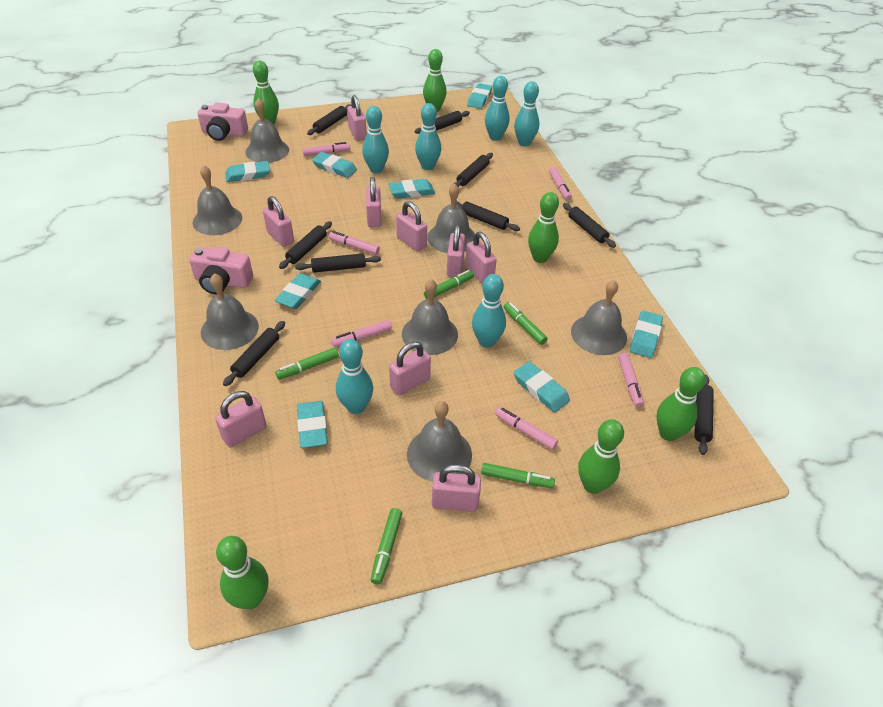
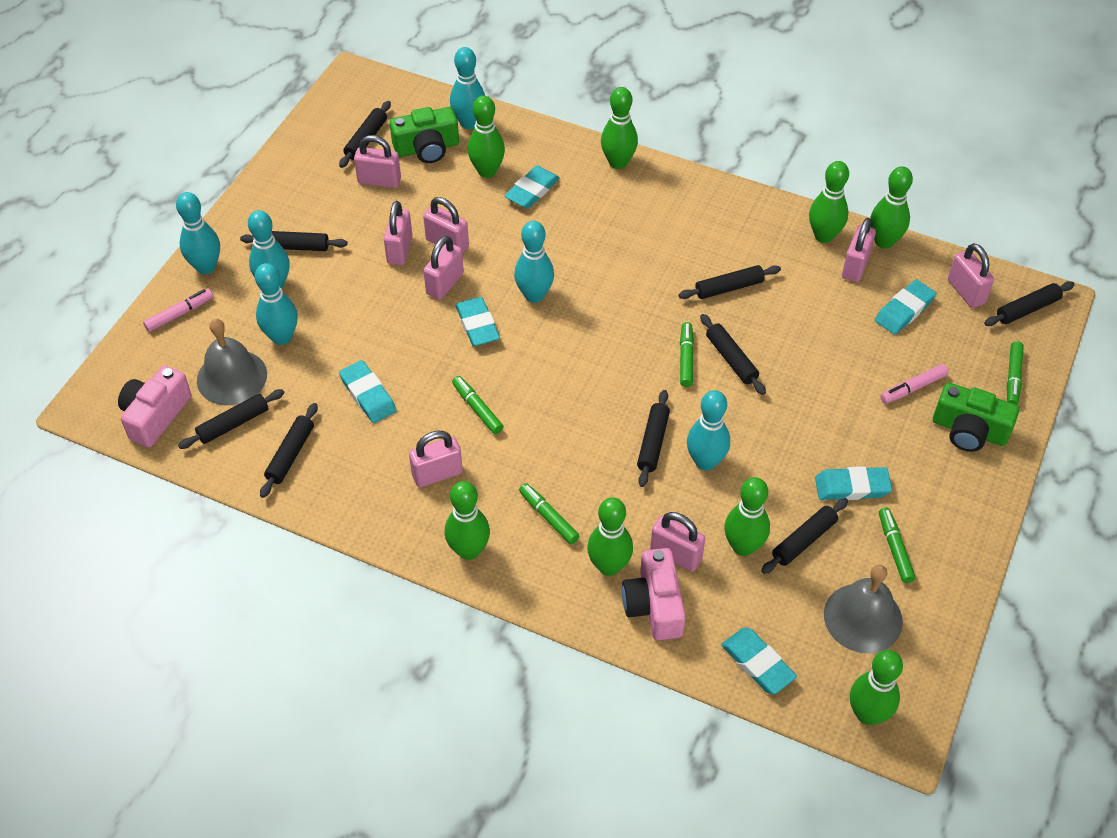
green bowling pin: 6 -> 8
green camera: 0 -> 2
grey bell: 7 -> 2
pink marker: 6 -> 2
pink padlock: 9 -> 8
turquoise eraser: 8 -> 6

